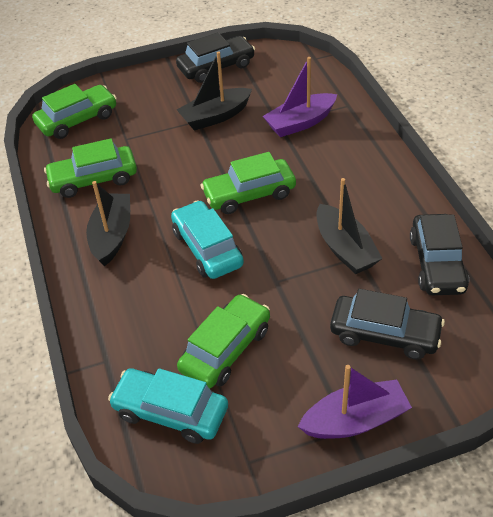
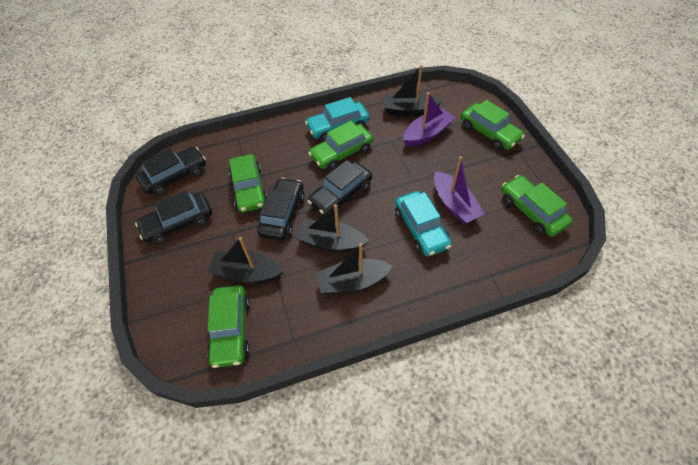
black boat: 3 -> 4
black car: 3 -> 4
green car: 4 -> 5

